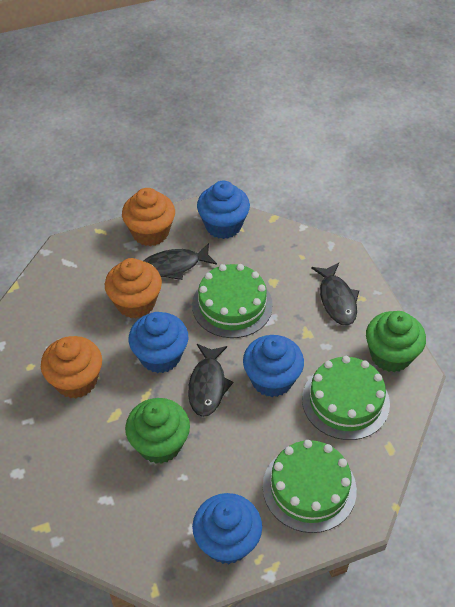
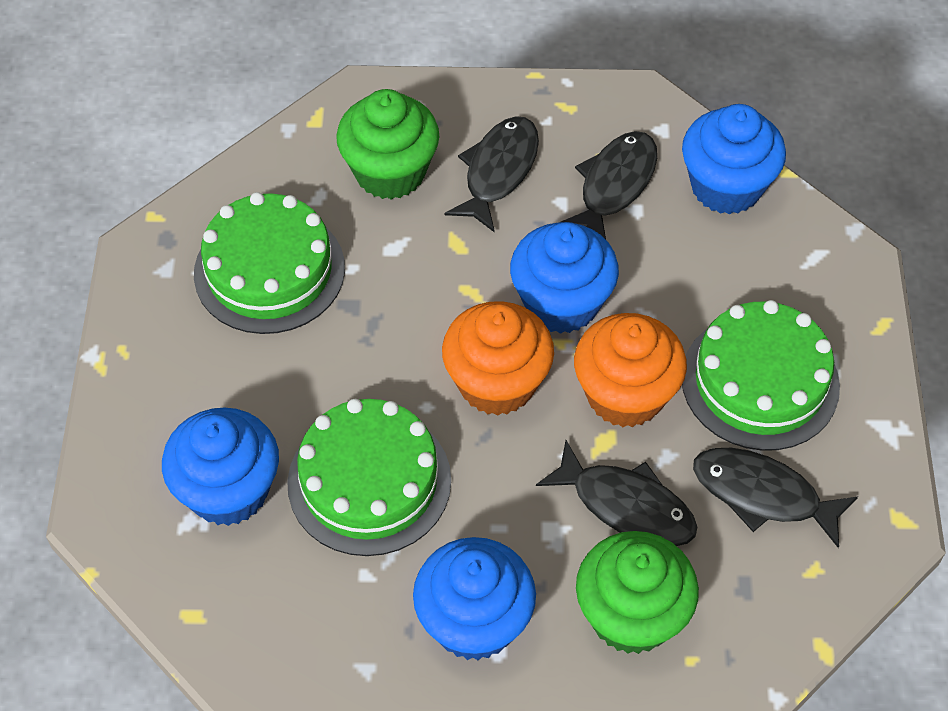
black fish: 3 -> 4
orange cupcake: 3 -> 2

